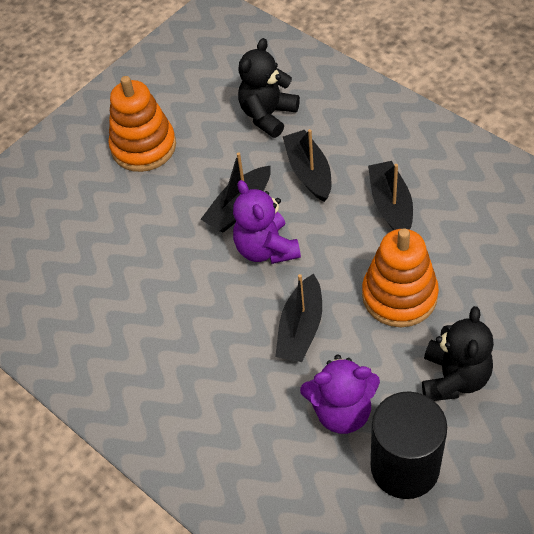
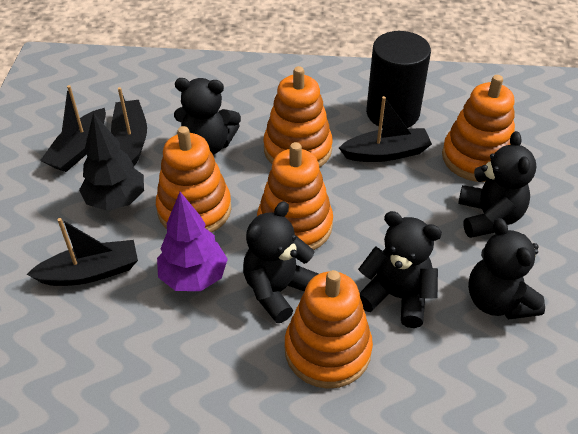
black teddy bear: 2 -> 5
black tree: 0 -> 1
orange stacking toy: 2 -> 5
purple teddy bear: 2 -> 0
purple tree: 0 -> 1

